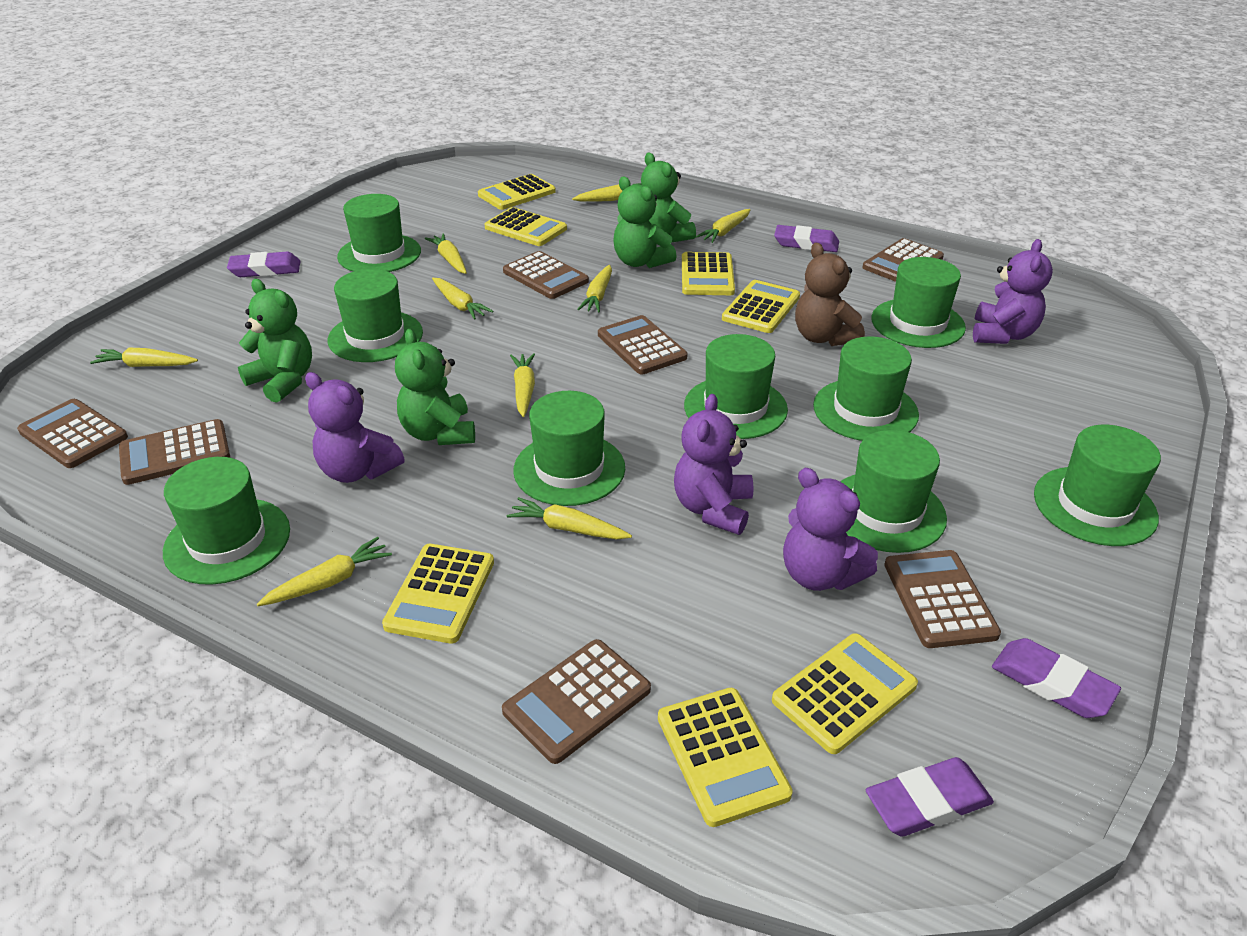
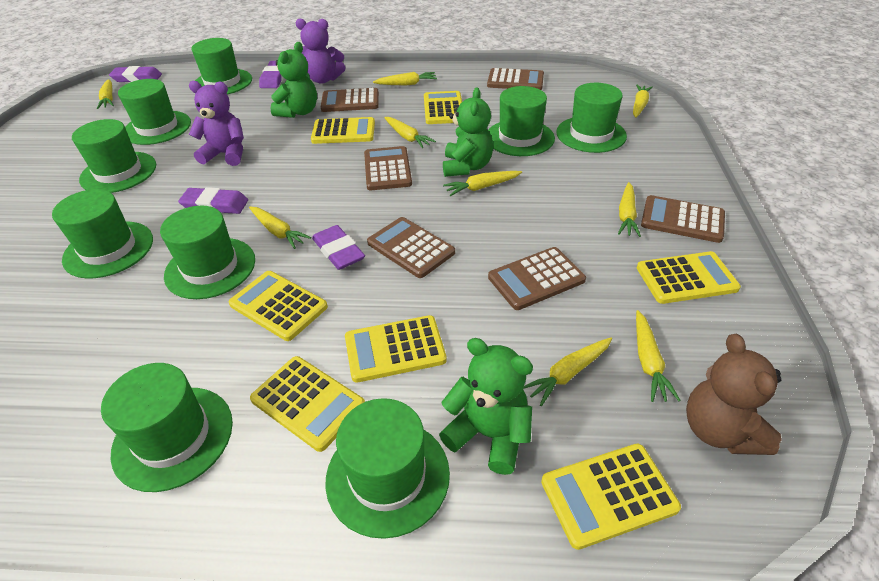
brown calculator: 7 -> 6
green teddy bear: 4 -> 3
purple teddy bear: 4 -> 2

